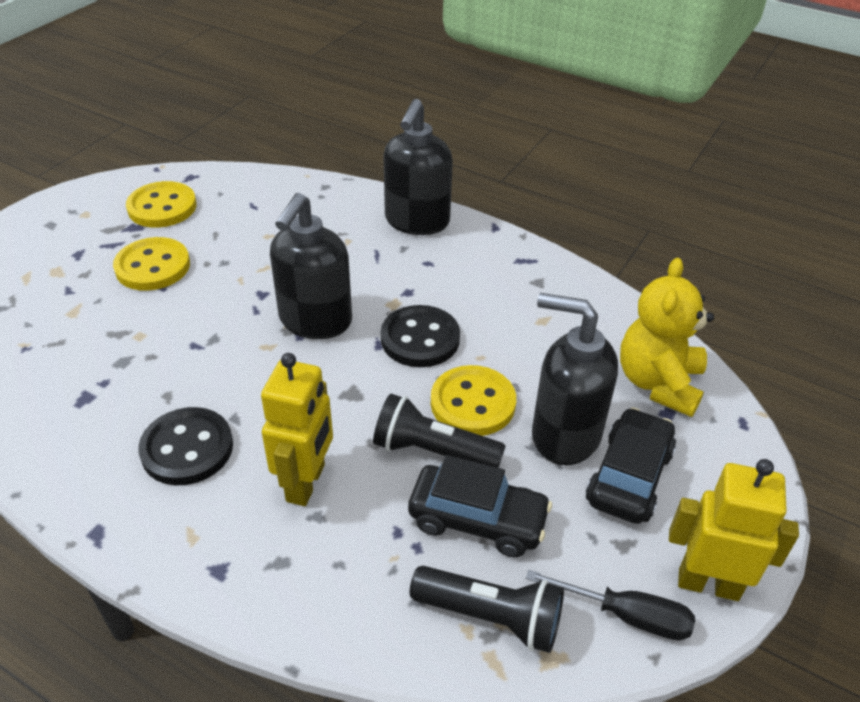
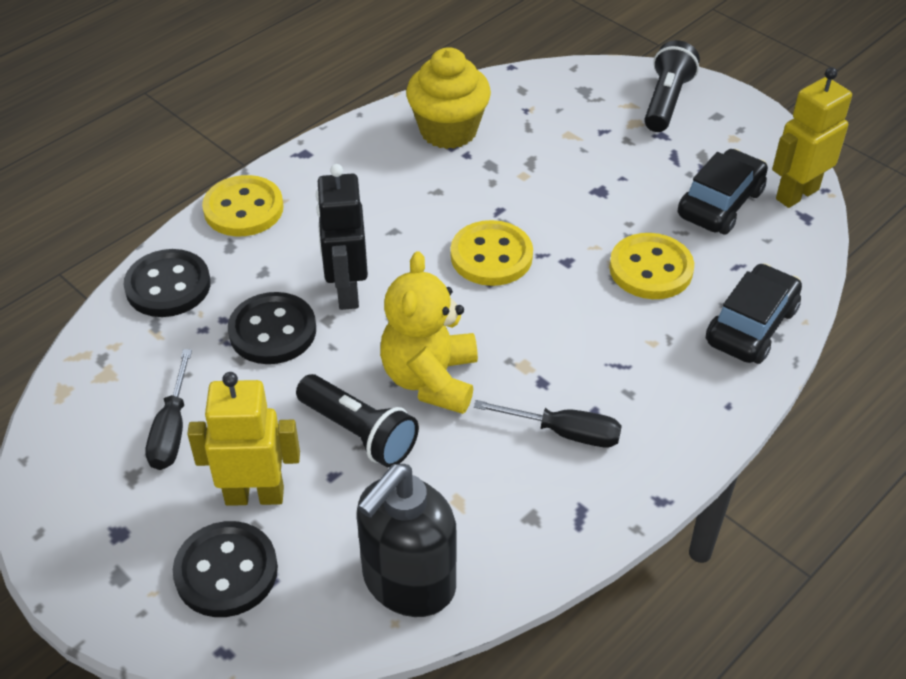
black button: 2 -> 3
black robot: 0 -> 1
black screwdriver: 1 -> 2
black soap dispenser: 3 -> 1
yellow cupcake: 0 -> 1

